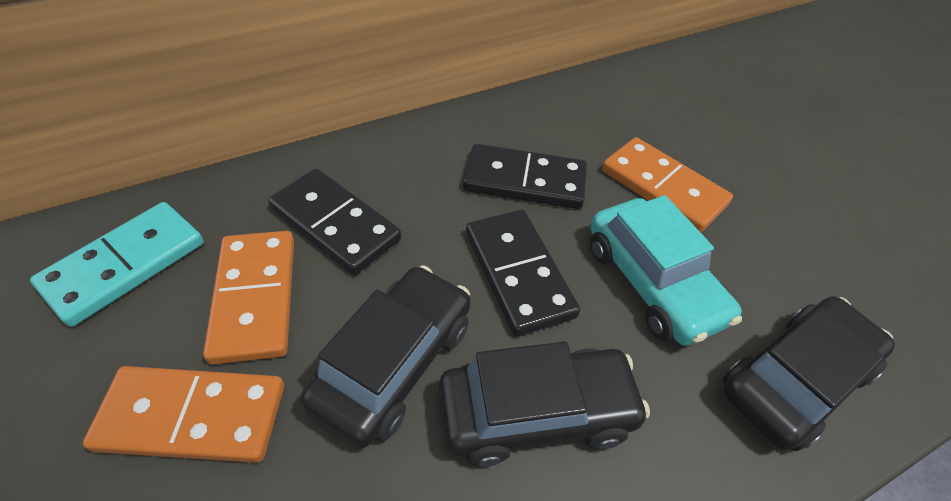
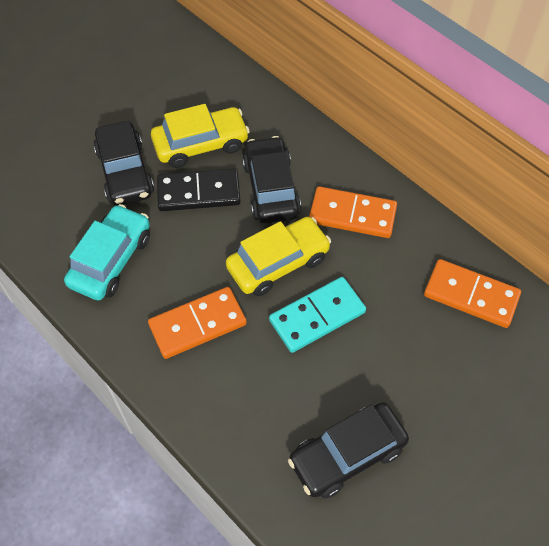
black domino: 3 -> 1
yellow car: 0 -> 2

